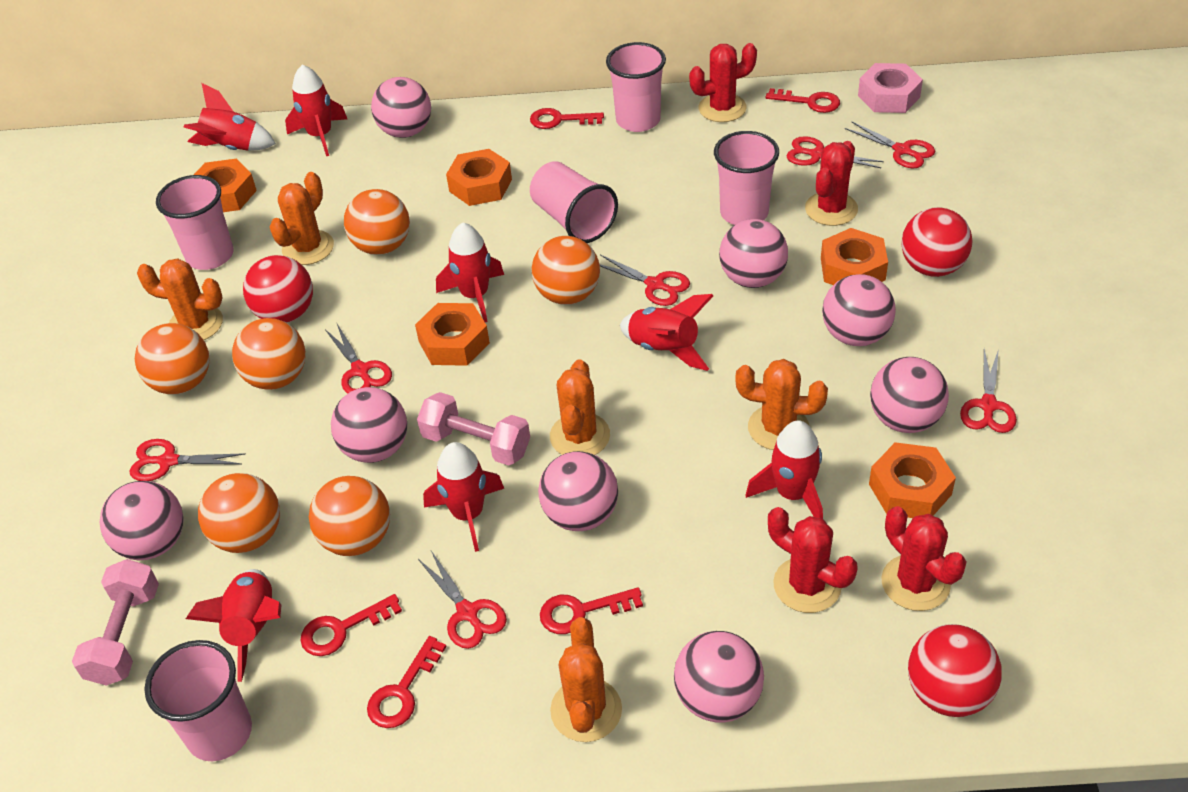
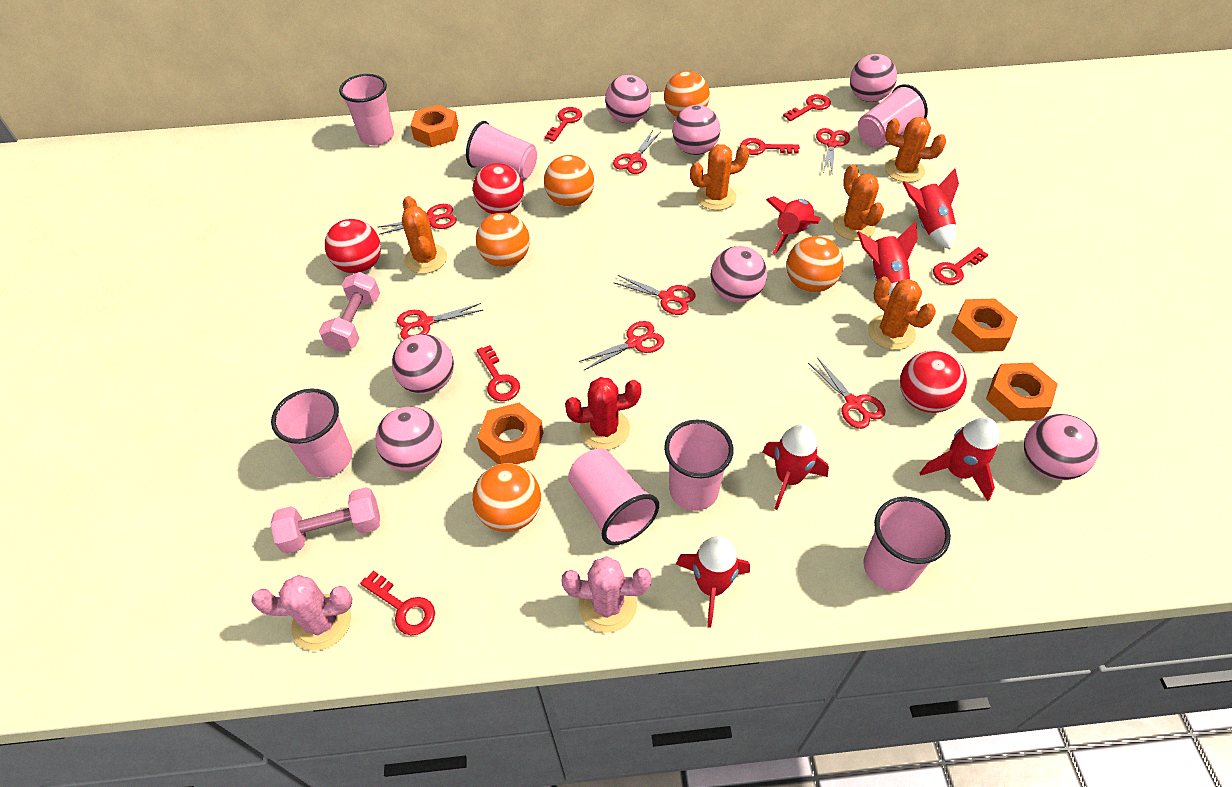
orange ball: 6 -> 5
orange nut: 5 -> 4
pink ball: 8 -> 7
pink cactus: 0 -> 2
pink cup: 5 -> 7
pink nut: 1 -> 0
red cactus: 4 -> 1
red key: 5 -> 6
red rocket: 7 -> 6

